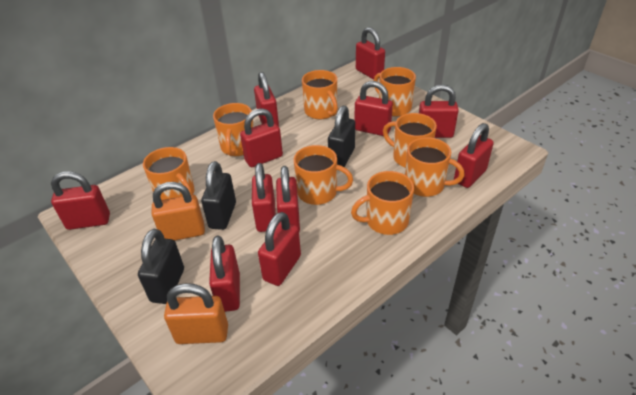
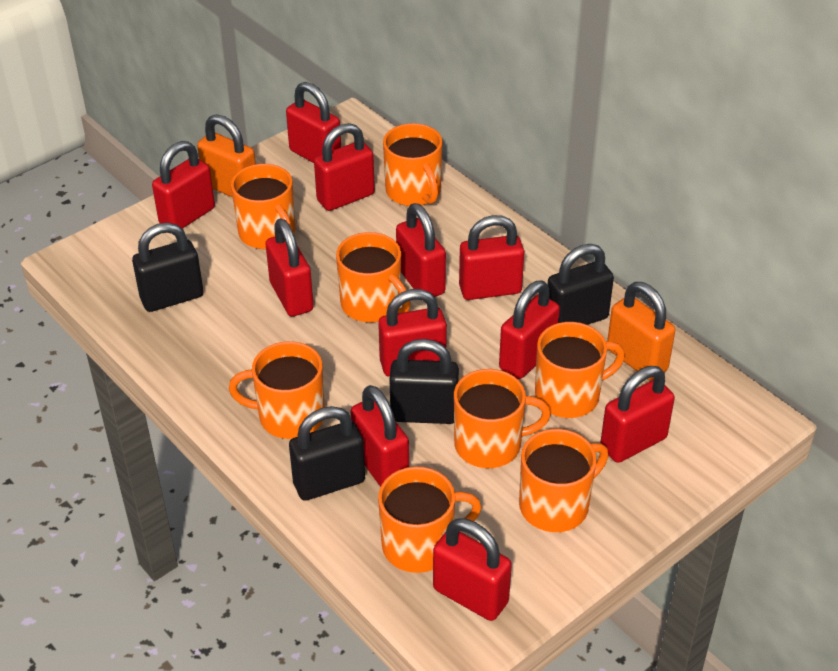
black padlock: 3 -> 4

